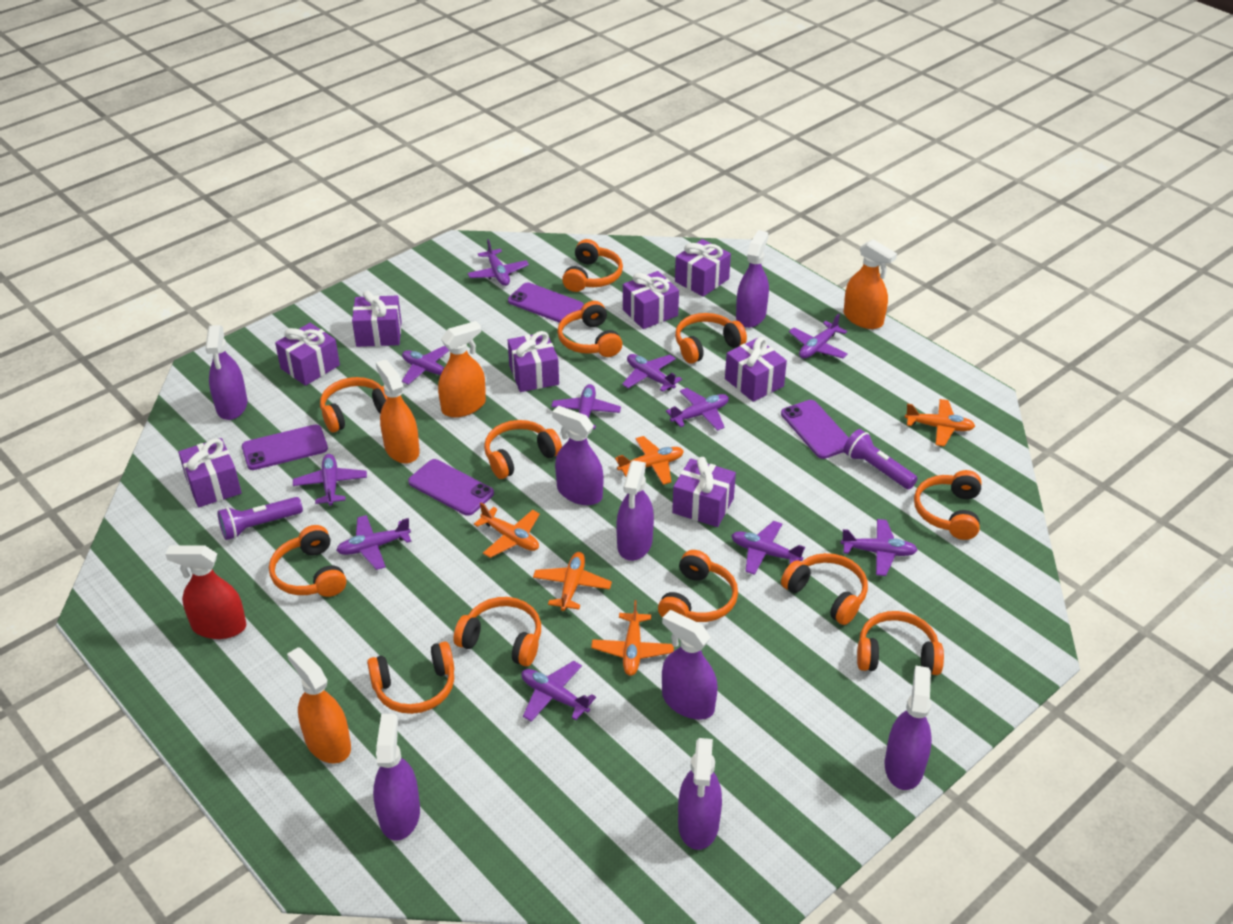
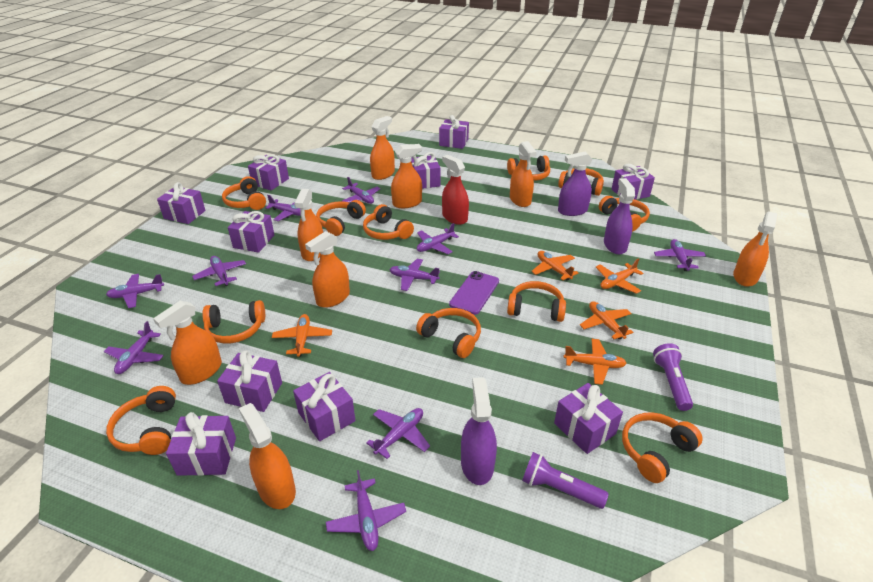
orange headphones: 12 -> 11
orange spray bottle: 4 -> 8
purple gift: 8 -> 10
purple phone: 4 -> 1
purple plane: 11 -> 10
purple spray bottle: 8 -> 3

